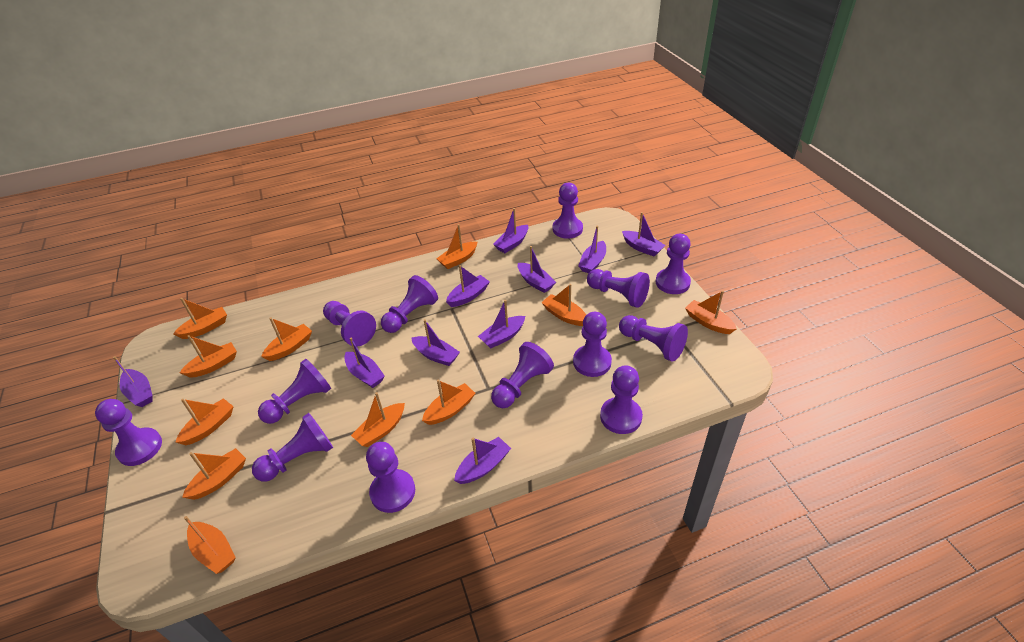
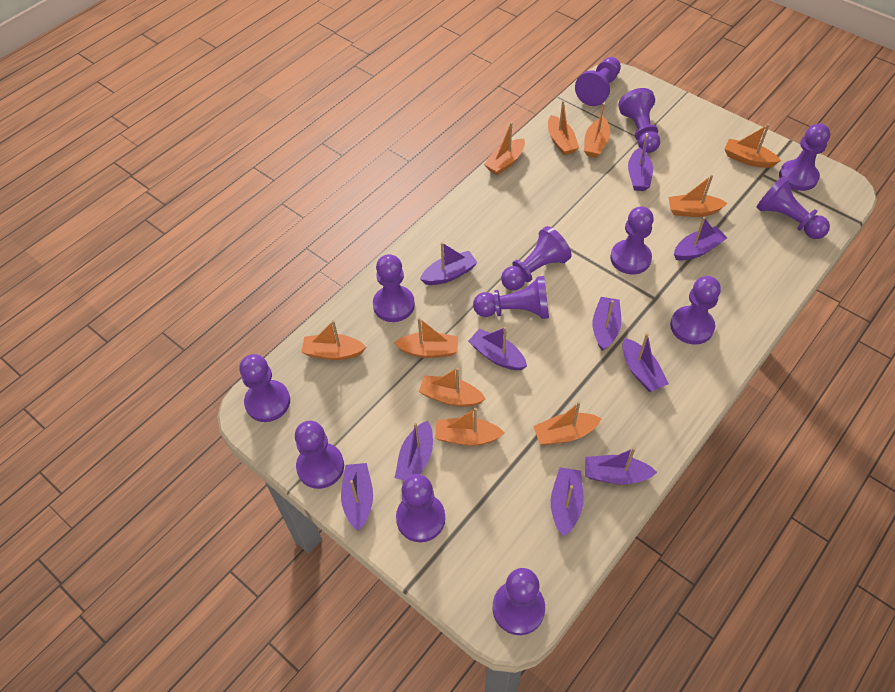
orange boat: 11 -> 10

